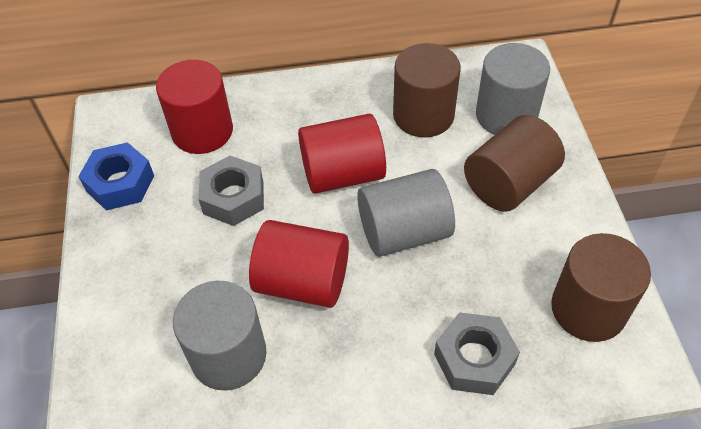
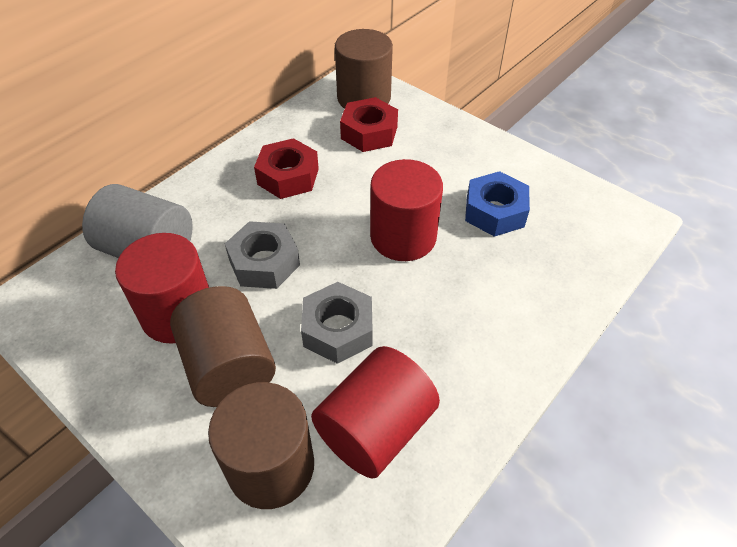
grey cylinder: 3 -> 1
red nut: 0 -> 2

